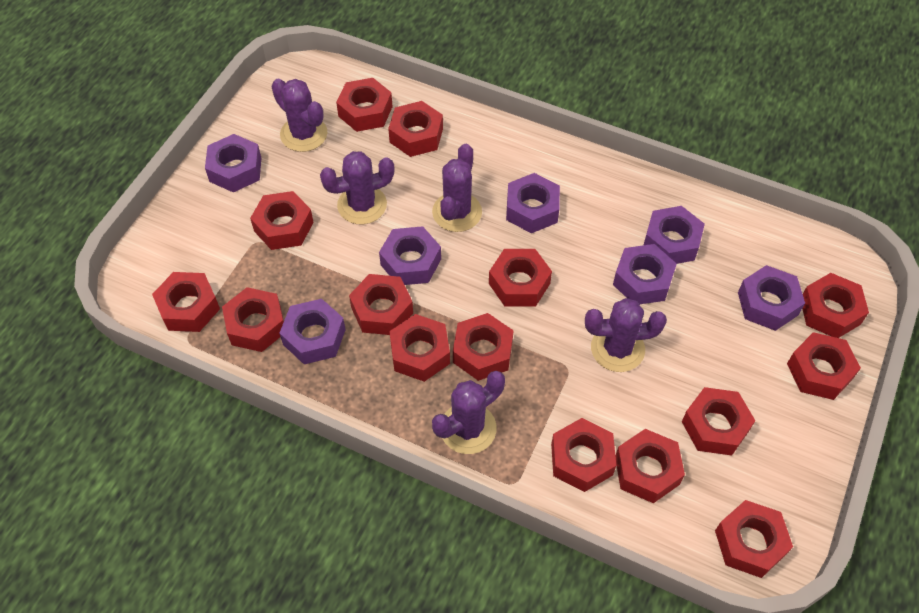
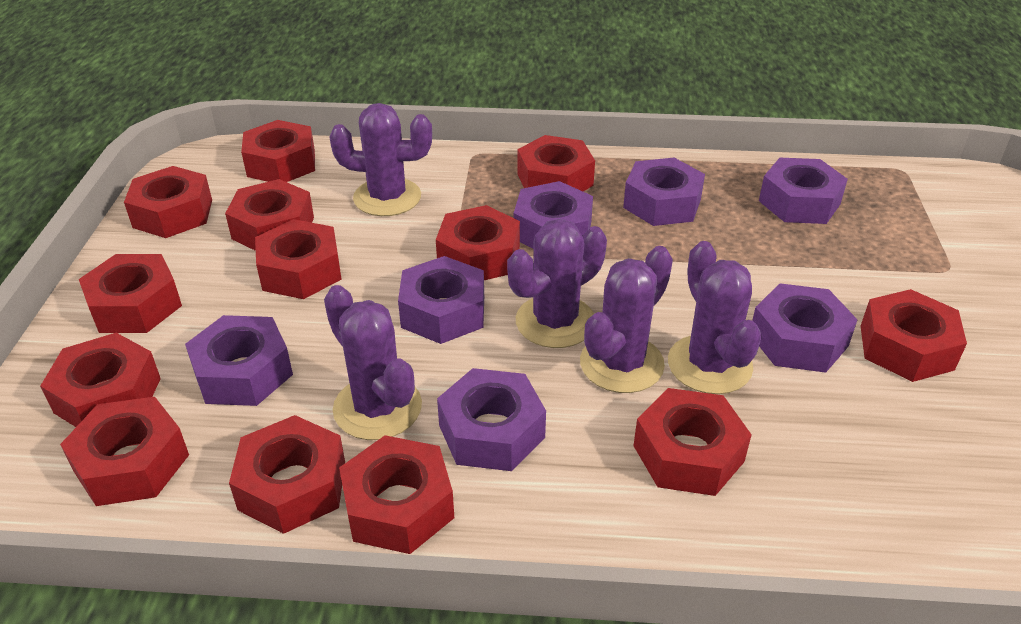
red nut: 15 -> 13

